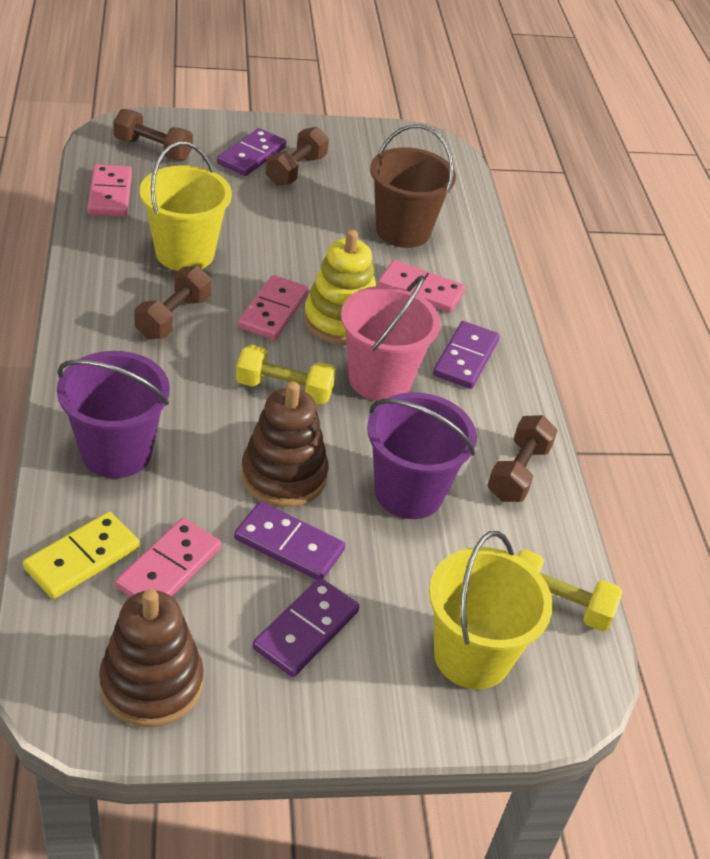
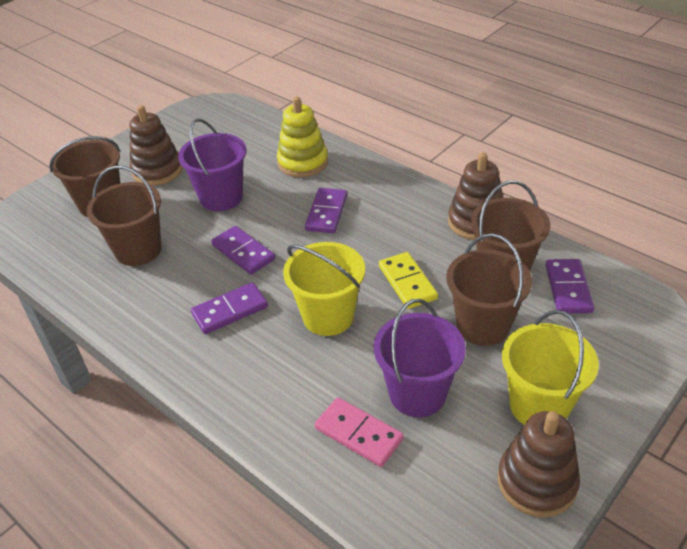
brown bucket: 1 -> 4
brown dumbbell: 4 -> 0
brown stacking toy: 2 -> 3
pink bucket: 1 -> 0
pink domino: 4 -> 1
yellow dumbbell: 2 -> 0

